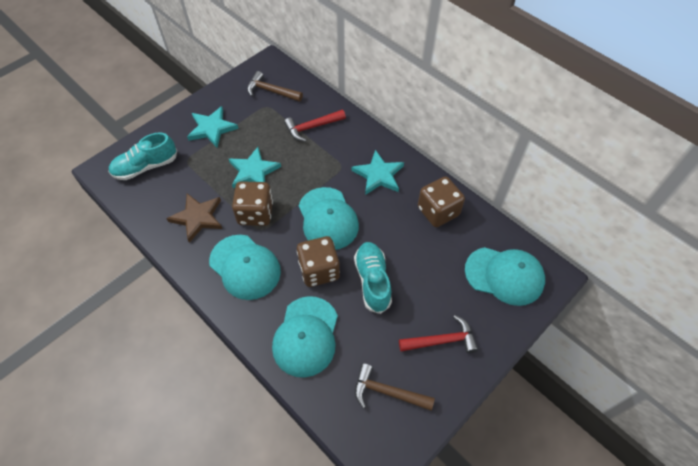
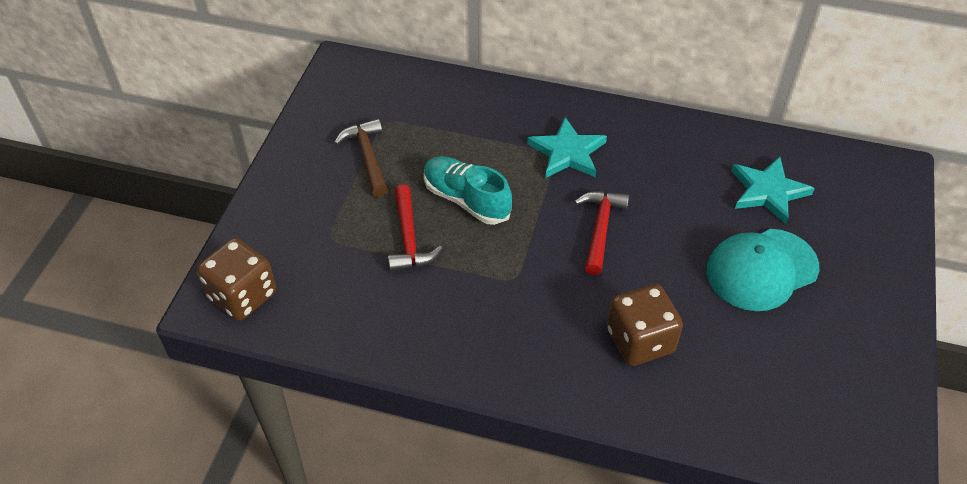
brown dice: 3 -> 2
brown hammer: 2 -> 1
brown star: 1 -> 0
turquoise cap: 4 -> 1
turquoise shoe: 2 -> 1
turquoise star: 3 -> 2

